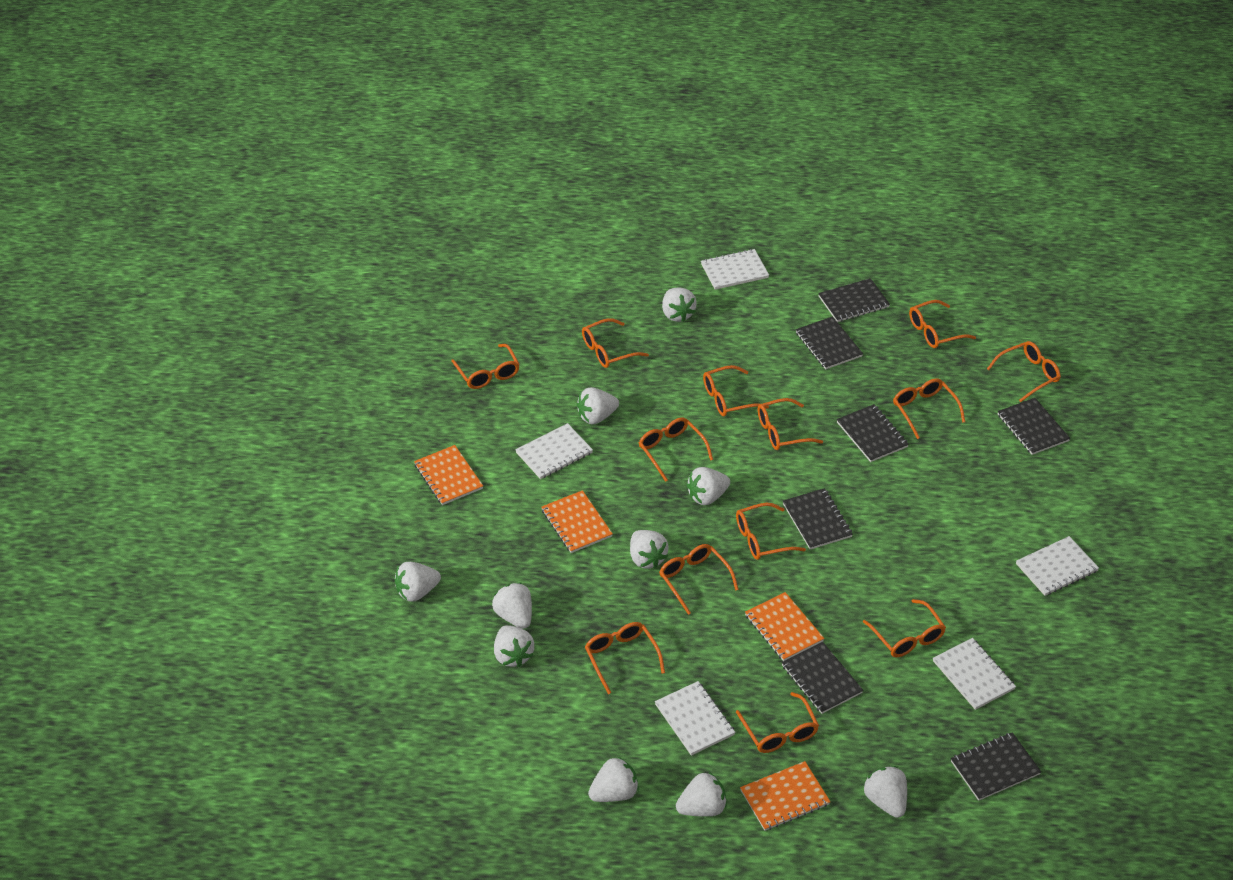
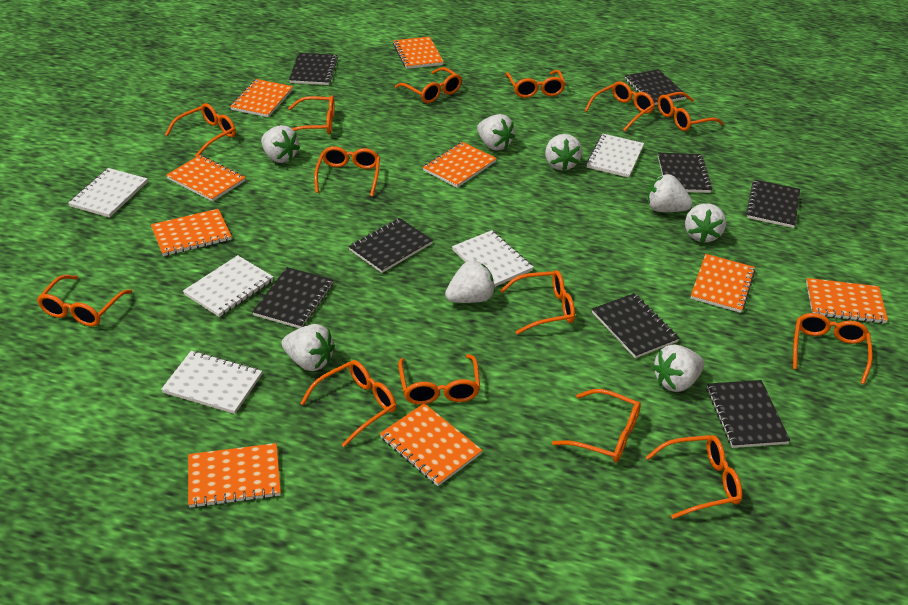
black notebook: 7 -> 8
orange glasses: 13 -> 14
orange notebook: 4 -> 9
white strawberry: 10 -> 8

